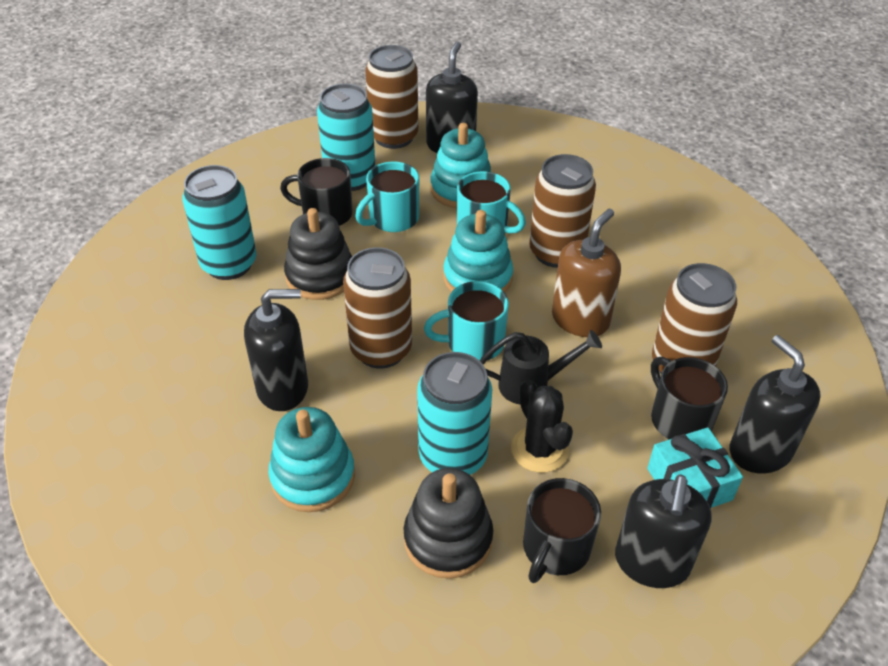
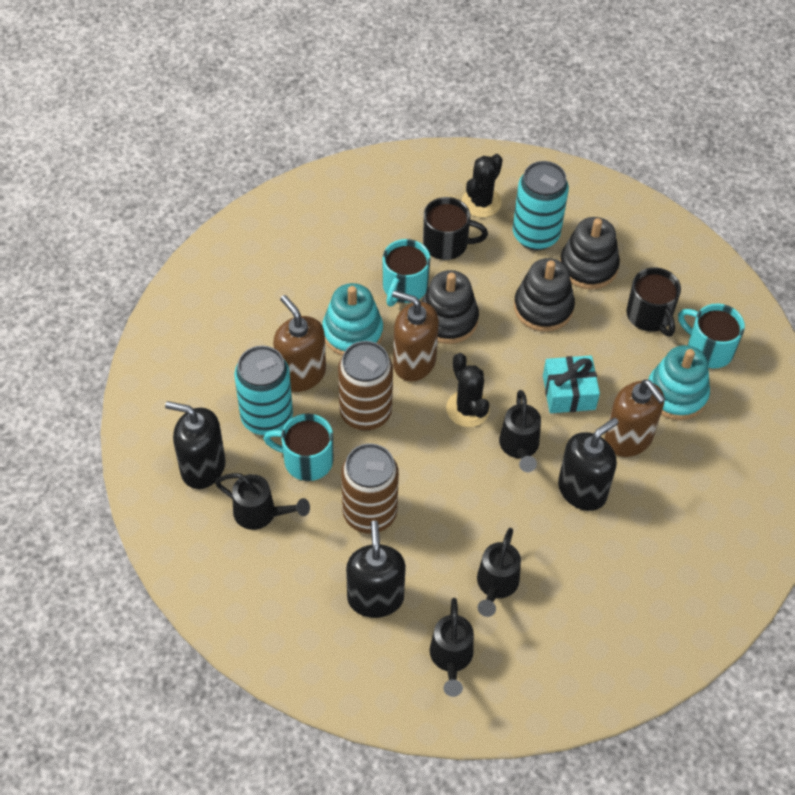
black cactus: 1 -> 2
black mug: 3 -> 2
black soap dispenser: 4 -> 3
black stacking toy: 2 -> 3
black watering can: 1 -> 4
brown can: 4 -> 2
brown soap dispenser: 1 -> 3
turquoise can: 3 -> 2
turquoise stacking toy: 3 -> 2

